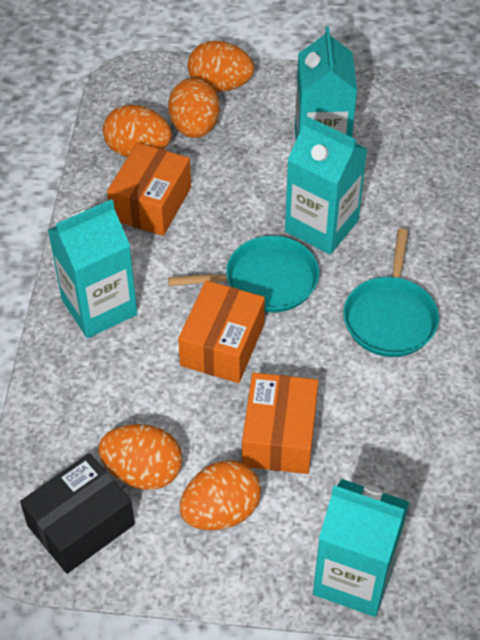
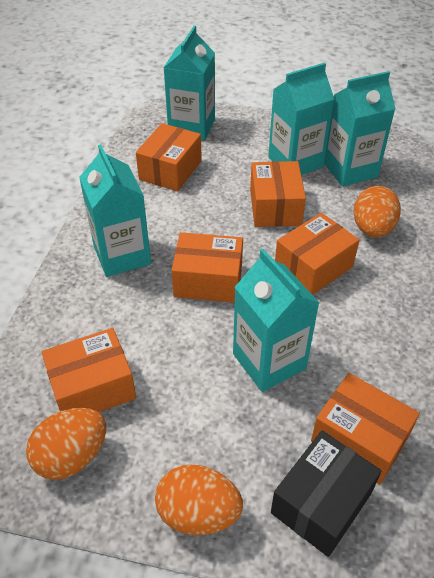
orange box: 3 -> 6
orange egg: 5 -> 3
turquoise carton: 4 -> 5
turquoise pan: 2 -> 0

